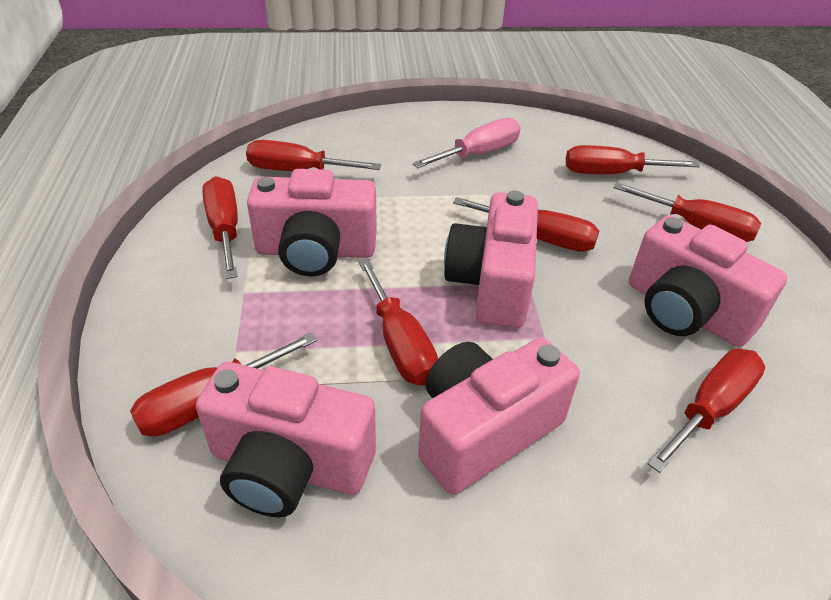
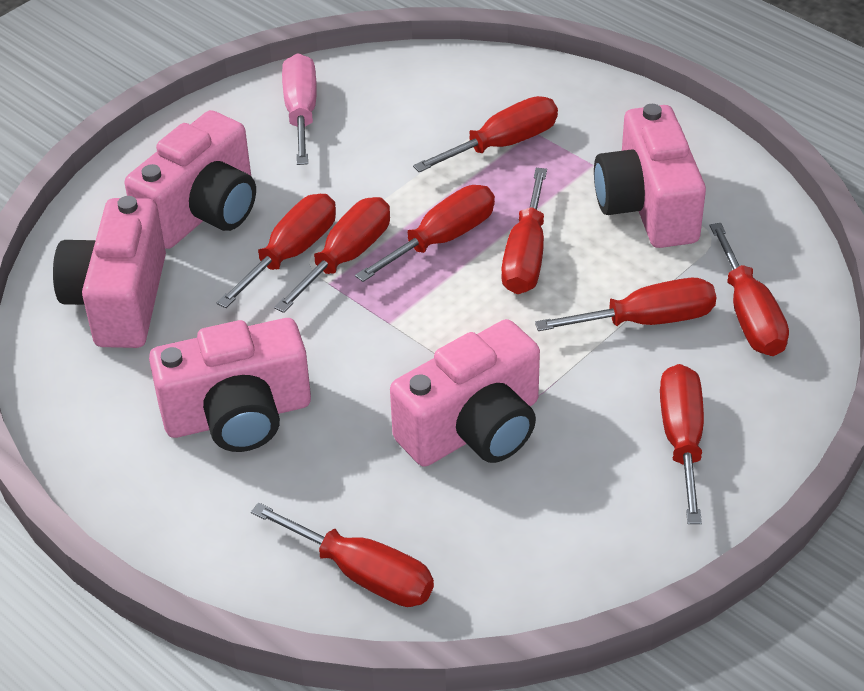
red screwdriver: 8 -> 9

